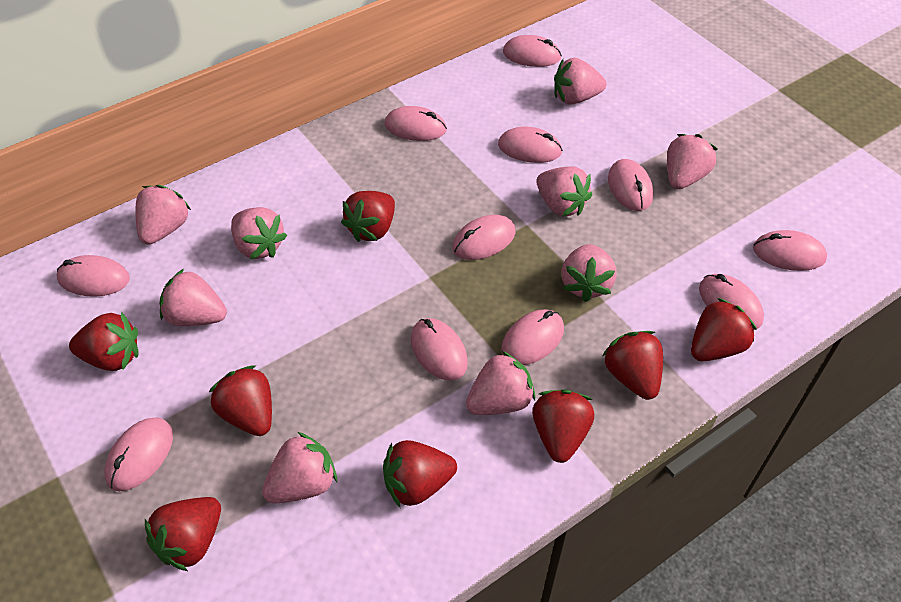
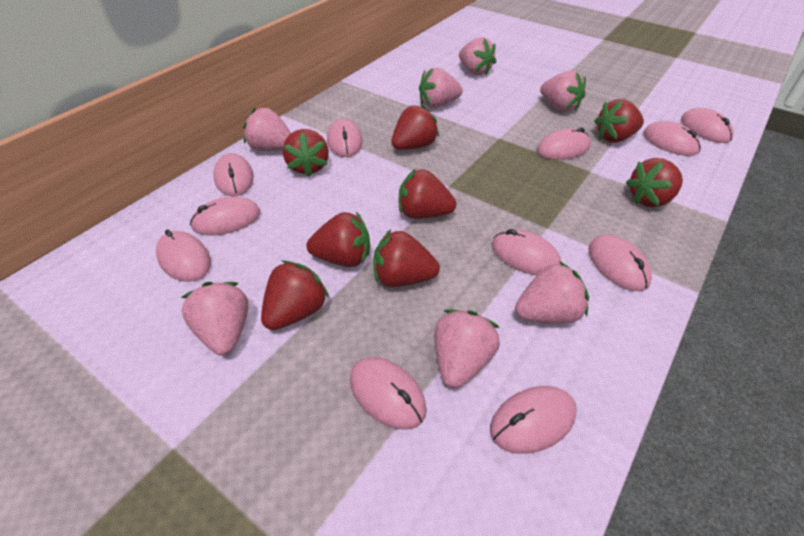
pink strawberry: 9 -> 7

